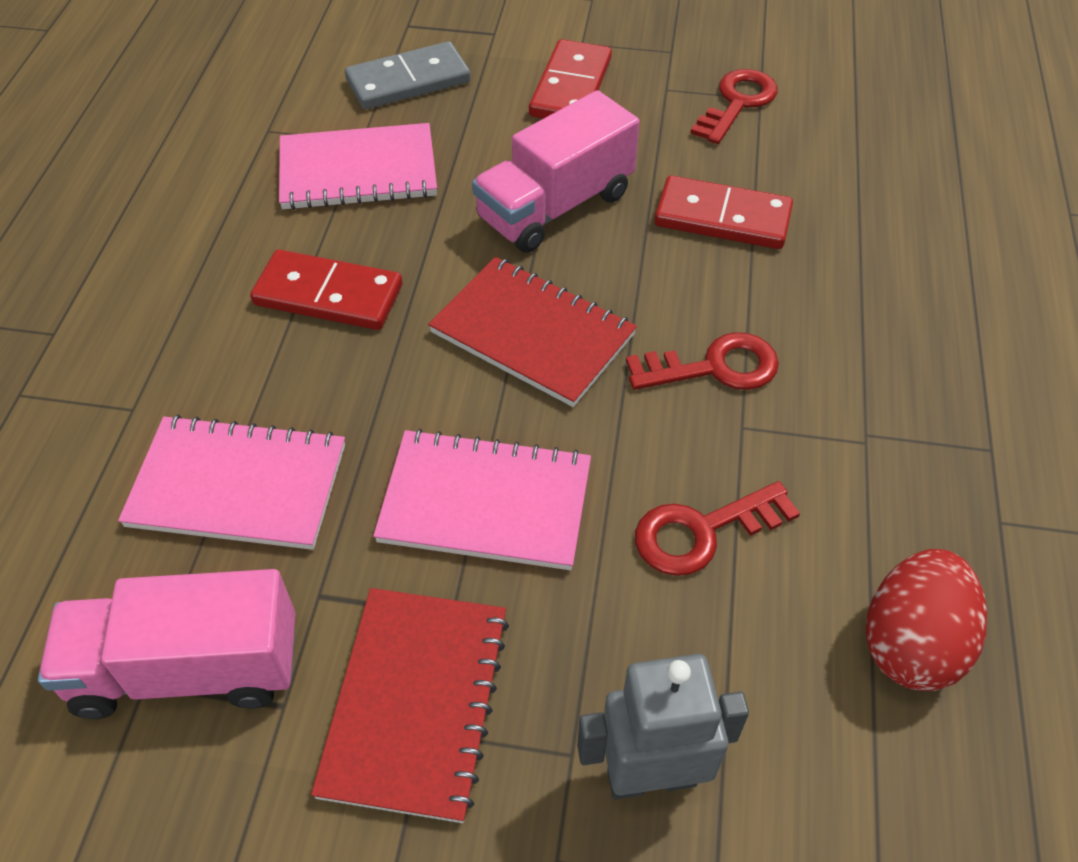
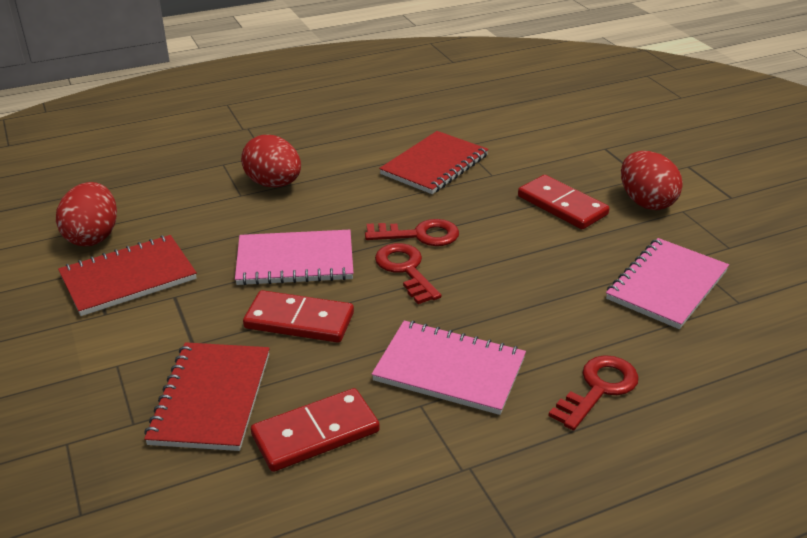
grey domino: 1 -> 0
grey robot: 1 -> 0
pink truck: 2 -> 0
red egg: 1 -> 3
red notebook: 2 -> 3

